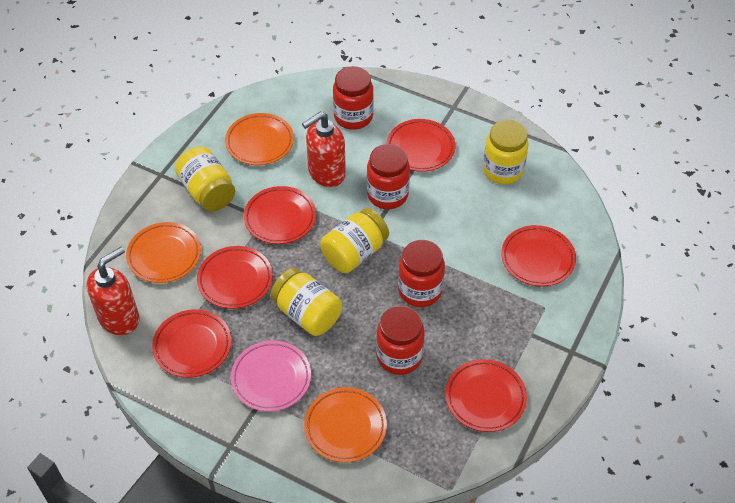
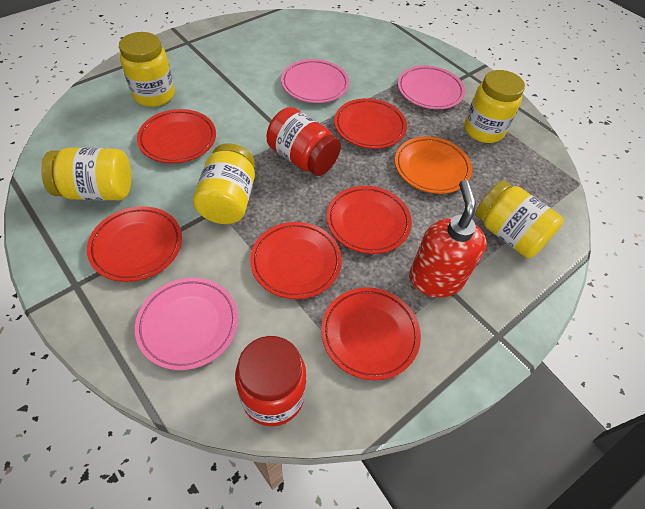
orange plate: 3 -> 1
pink plate: 1 -> 3
red jar: 4 -> 2
red soap dispenser: 2 -> 1
yellow jar: 4 -> 5

